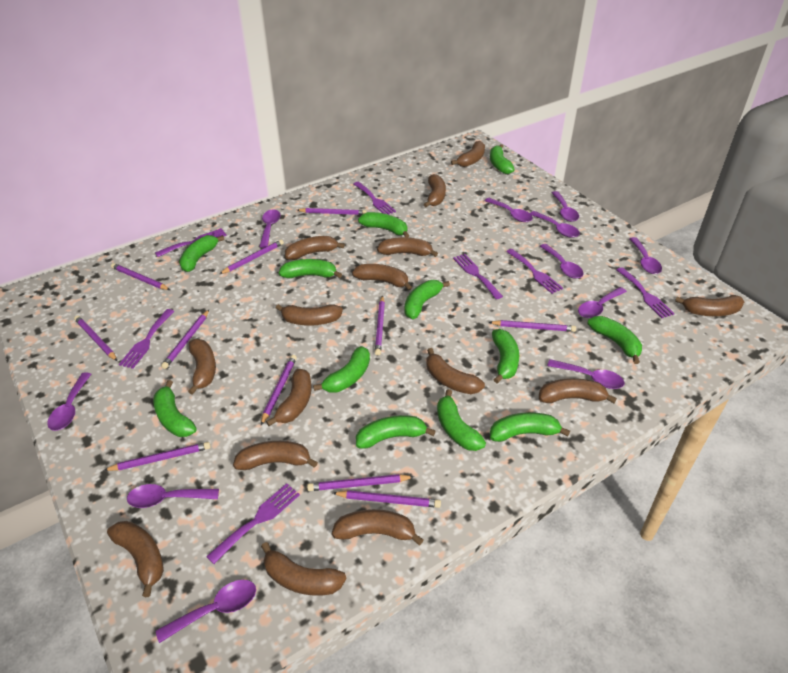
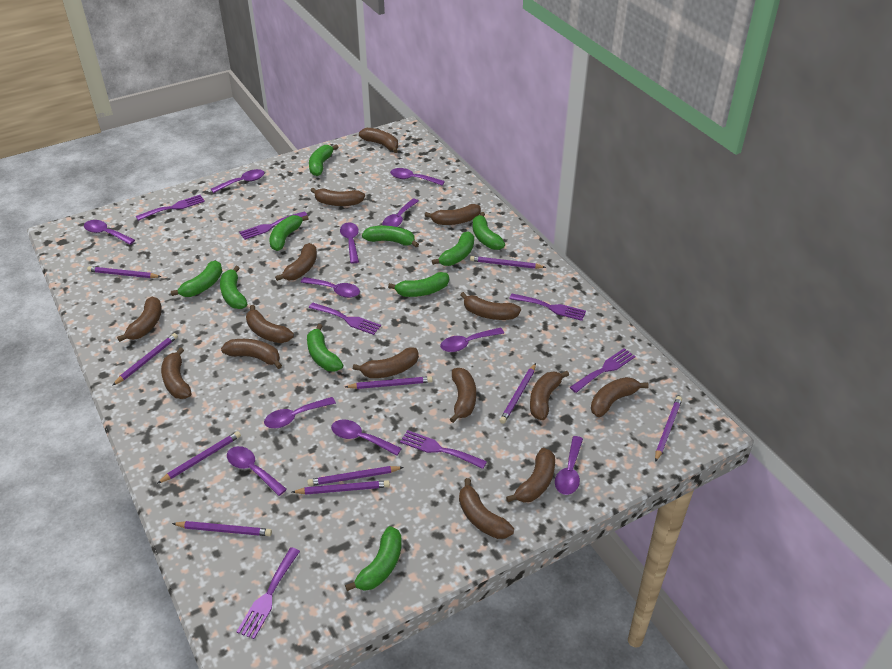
green banana: 12 -> 10
purple pencil: 11 -> 10

